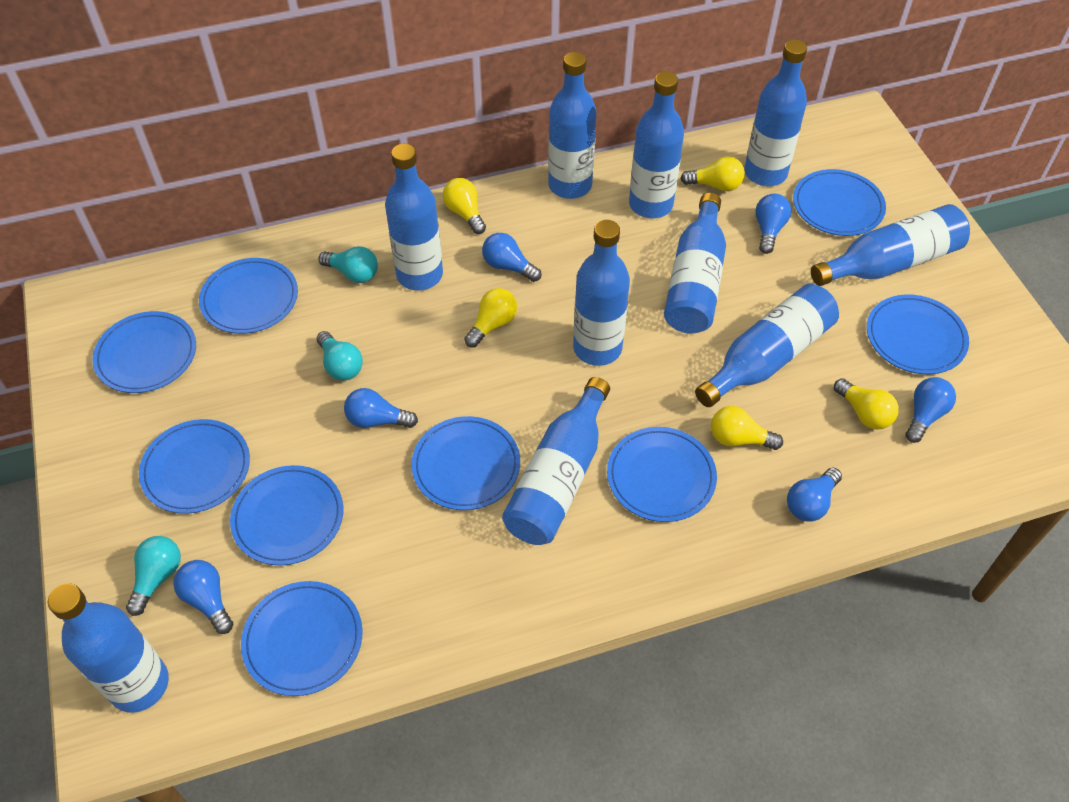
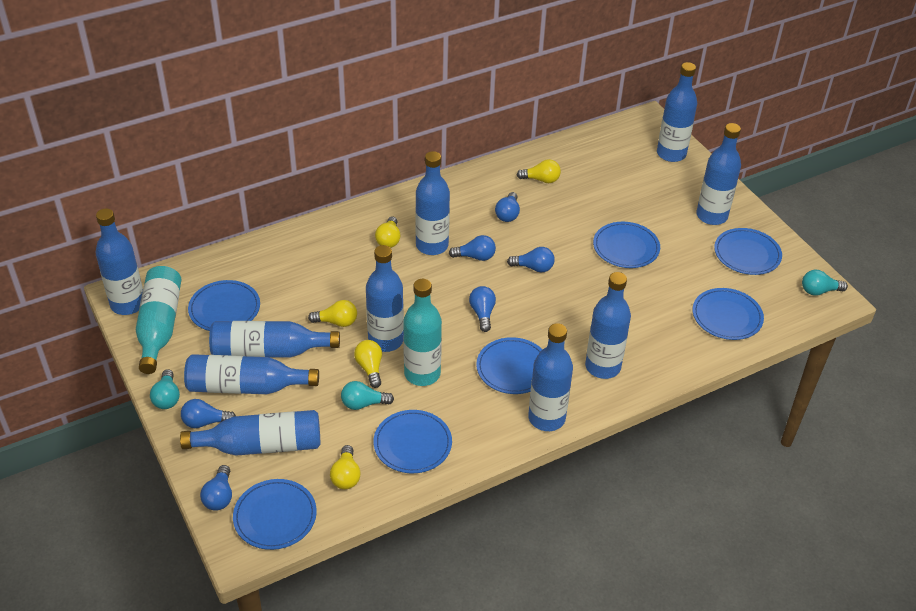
blue plate: 9 -> 7
turquoise bottle: 0 -> 2

